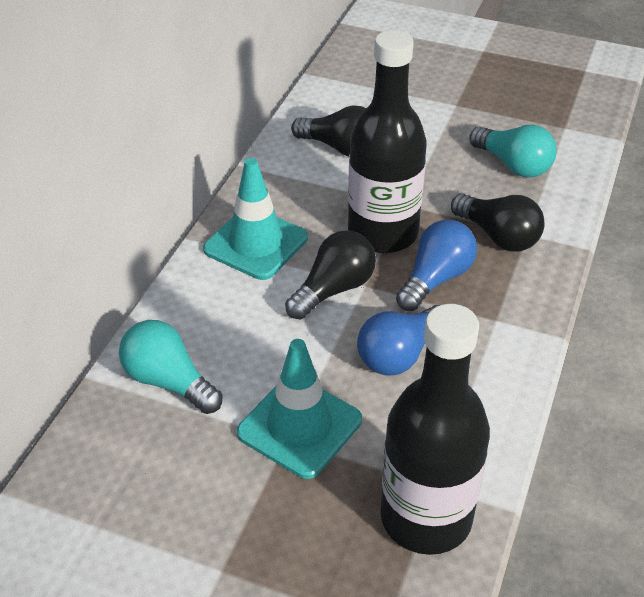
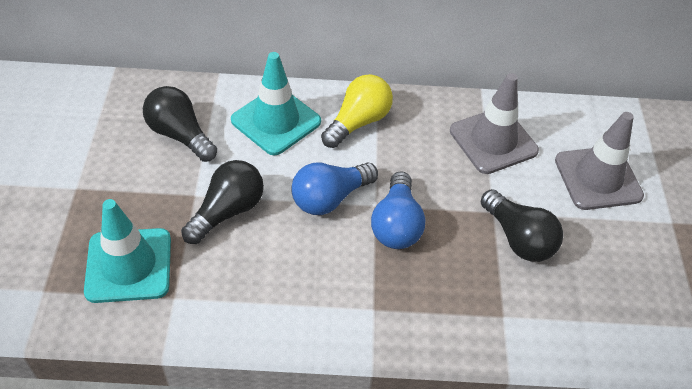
black bottle: 2 -> 0
grey traffic cone: 0 -> 2
turquoise light bulb: 2 -> 0
yellow light bulb: 0 -> 1

